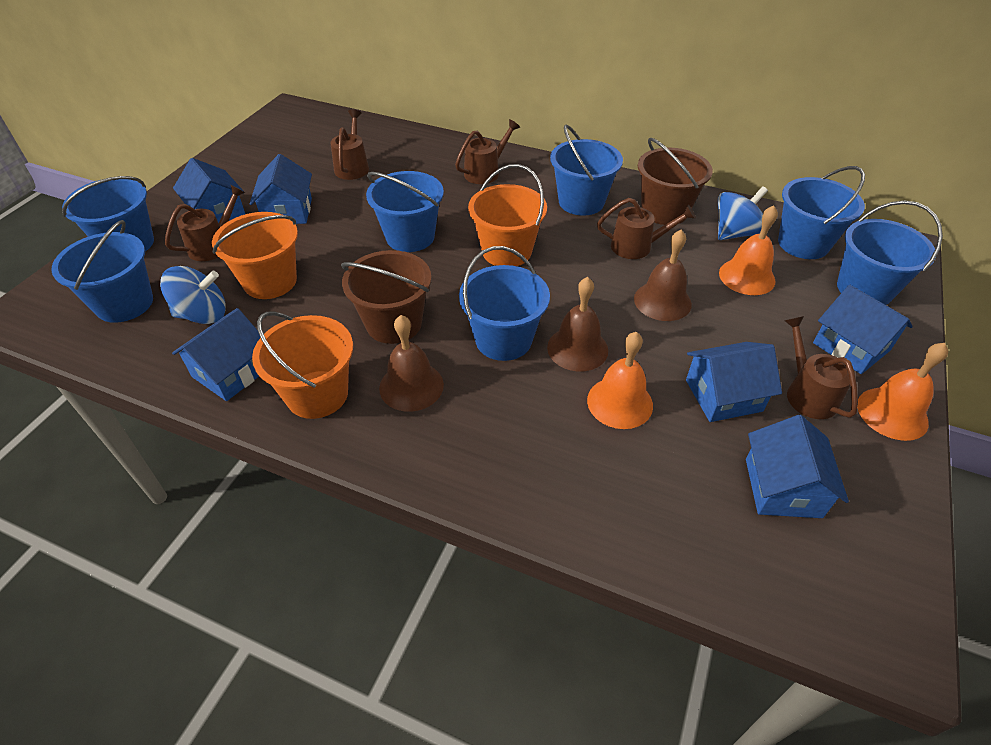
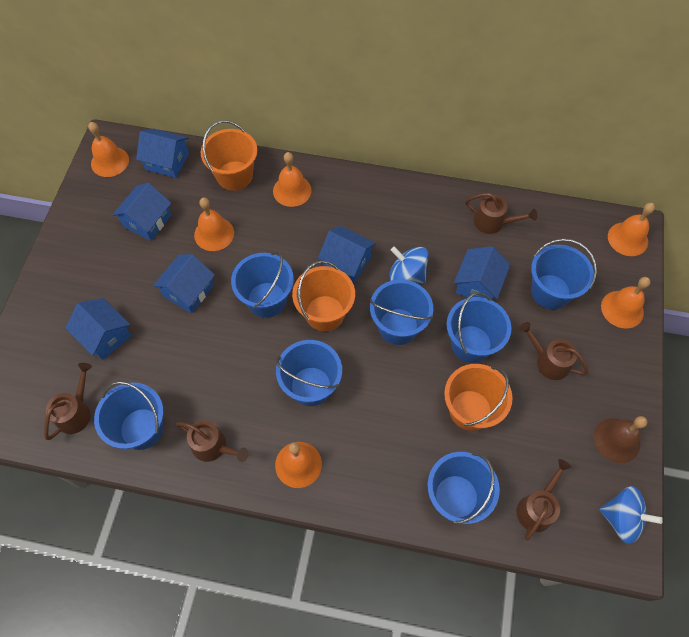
brown bell: 3 -> 1
brown bucket: 2 -> 0
orange bell: 3 -> 6

